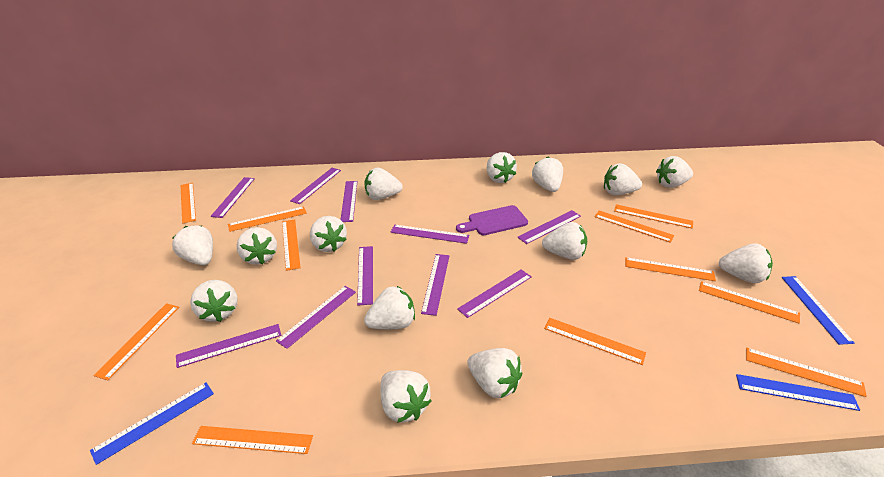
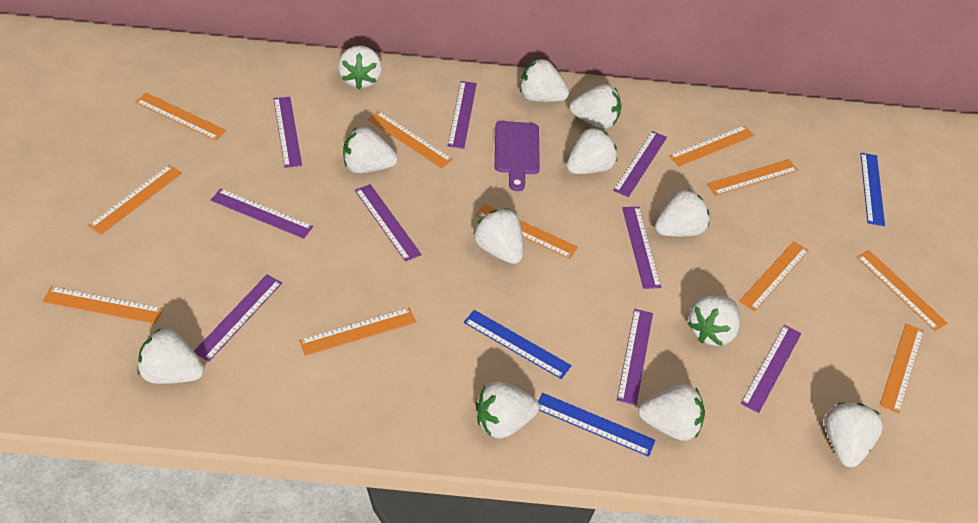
purple ruler: 10 -> 9
white strawberry: 14 -> 12

